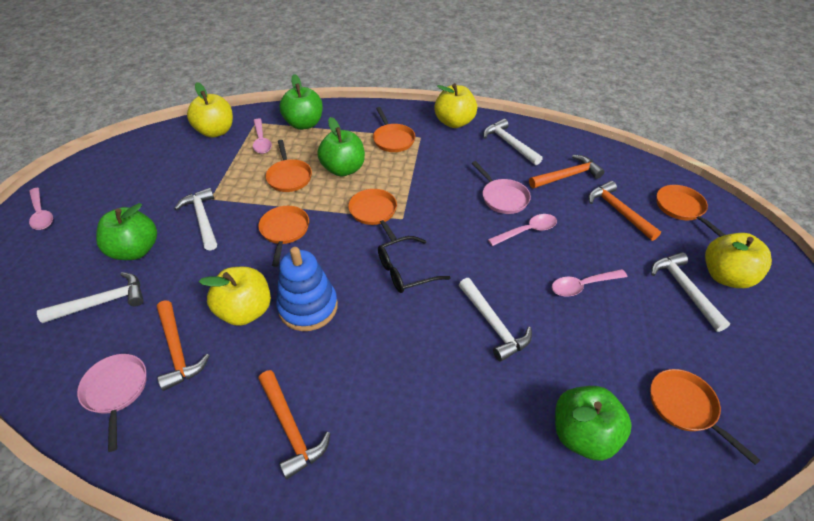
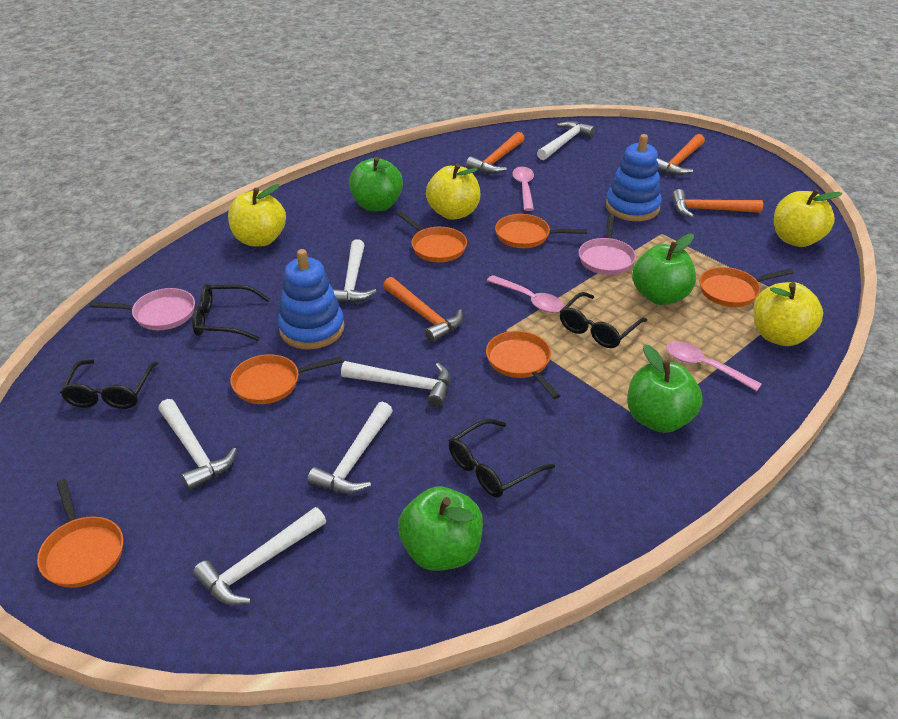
black glasses: 1 -> 4
blue stacking toy: 1 -> 2
pink spoon: 4 -> 3
white hammer: 5 -> 6

